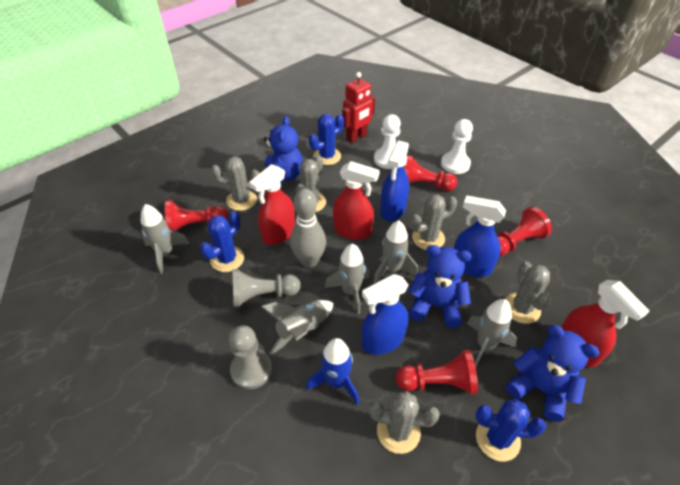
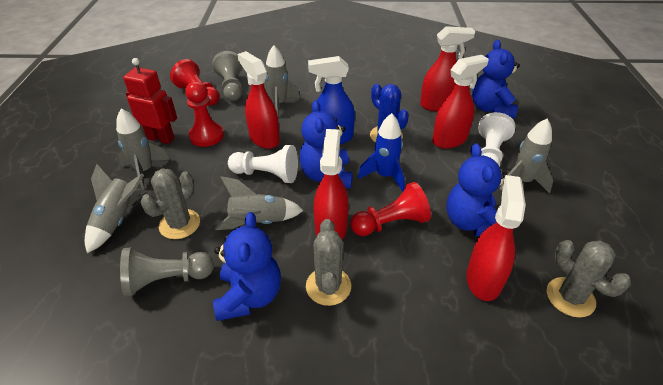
blue cactus: 3 -> 1
blue spray bottle: 3 -> 1
blue teddy bear: 3 -> 4
grey bowling pin: 1 -> 0
grey cactus: 5 -> 3
red pawn: 4 -> 3
red spray bottle: 3 -> 5

